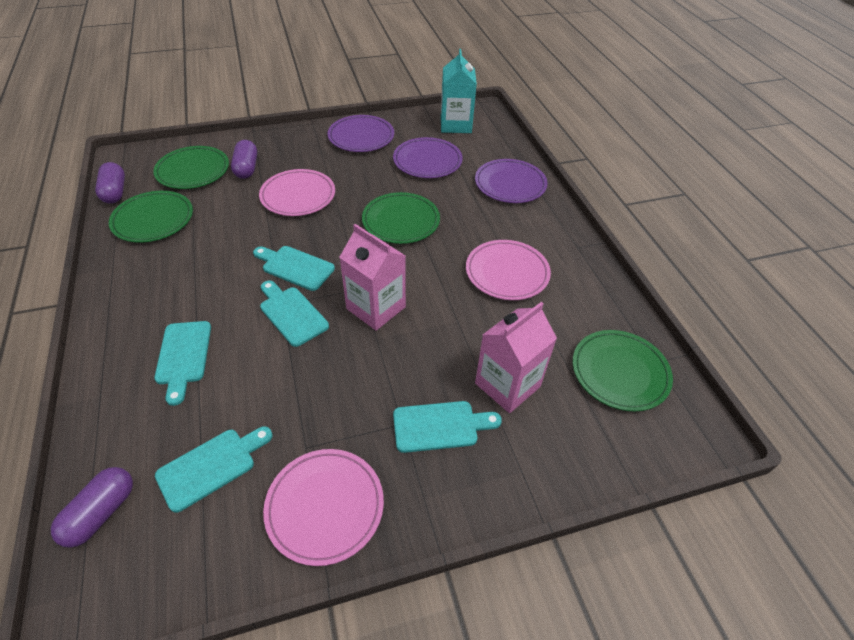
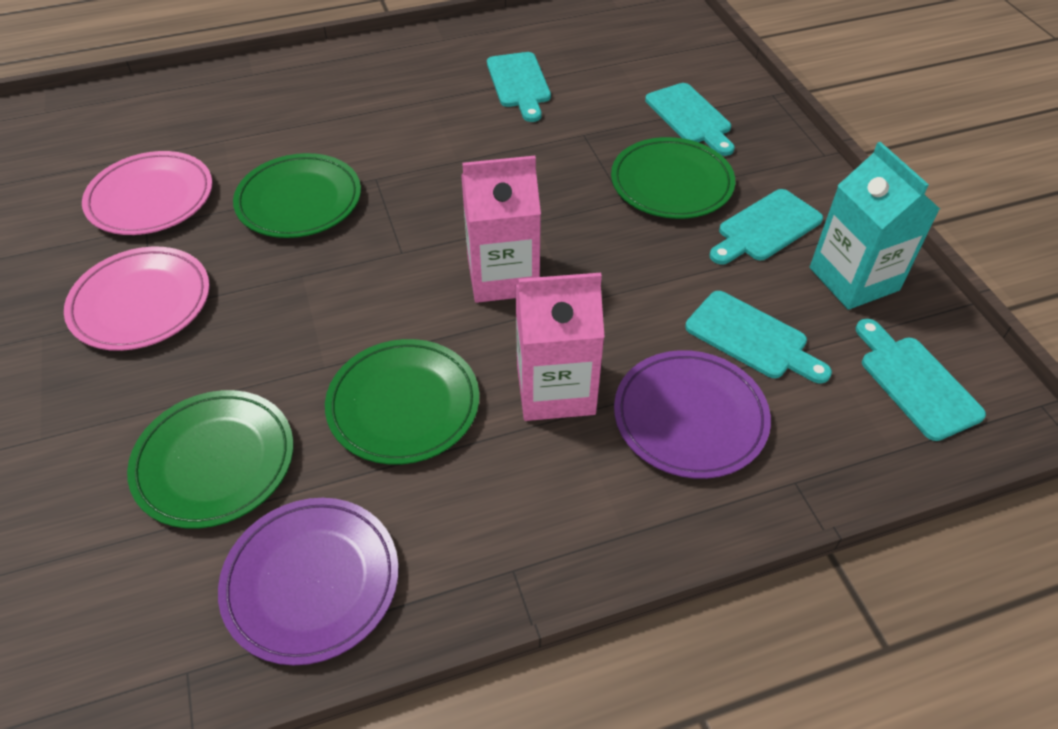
pink plate: 3 -> 2
purple capsule: 3 -> 0
purple plate: 3 -> 2

